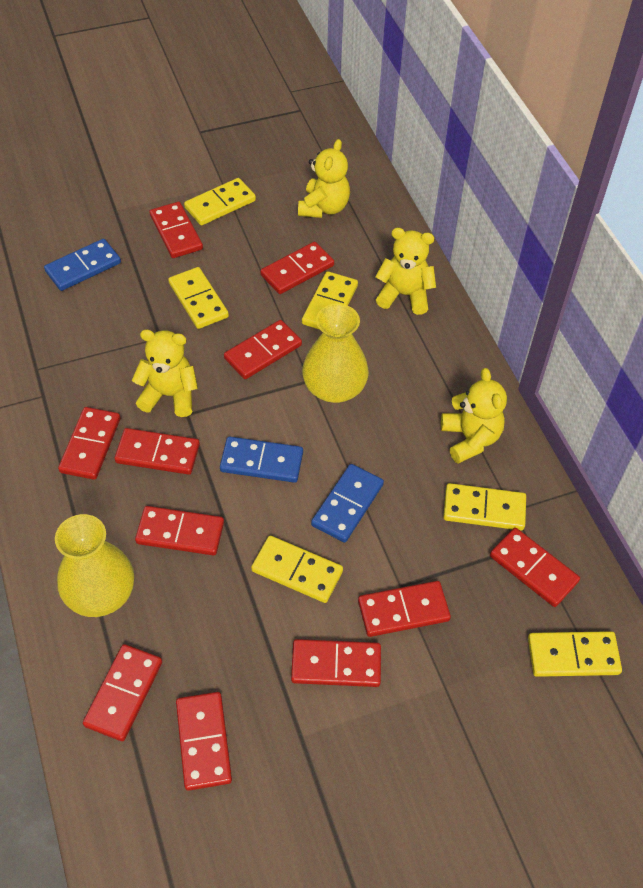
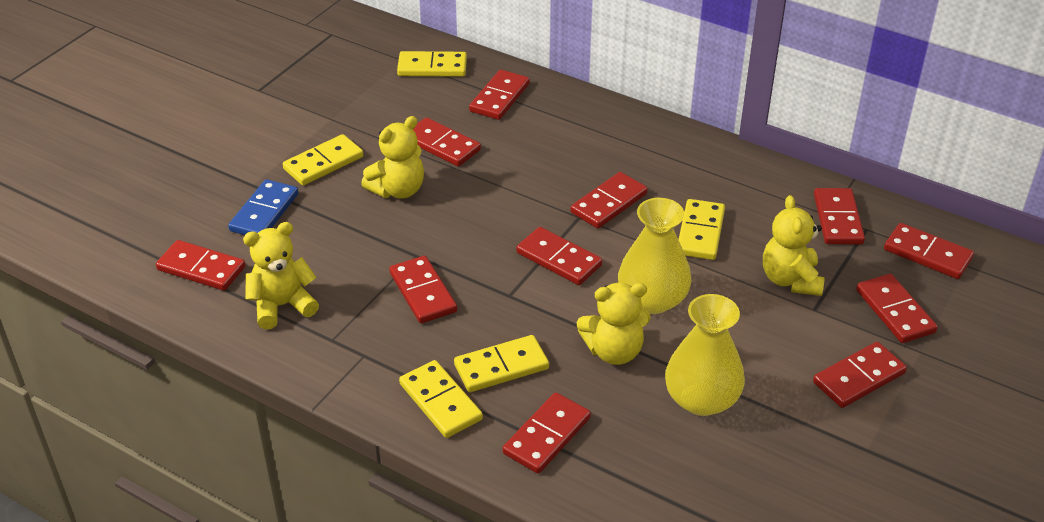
blue domino: 3 -> 1
yellow domino: 6 -> 5

